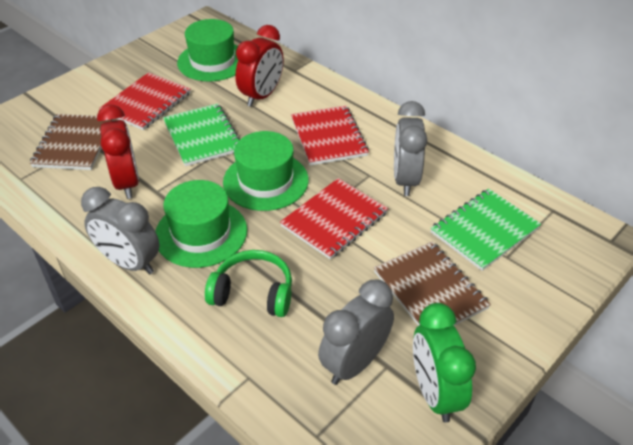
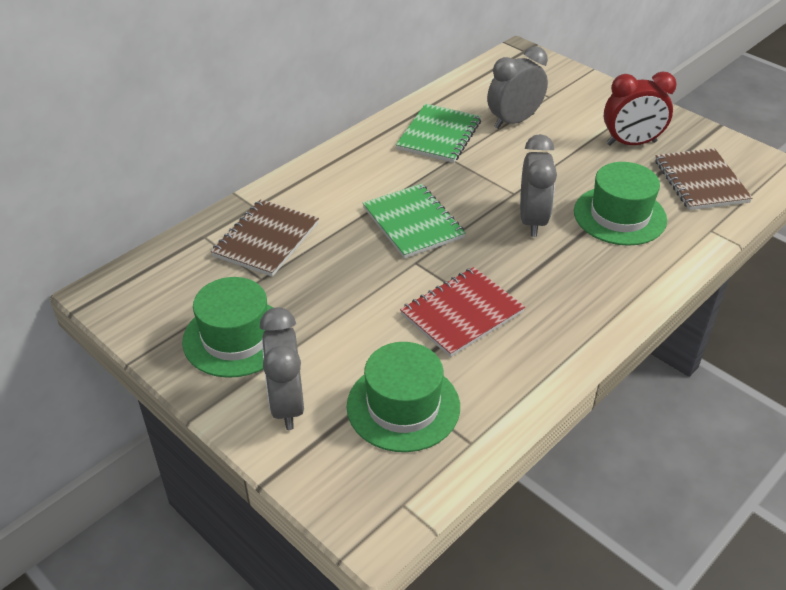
green clock: 1 -> 0
green headphones: 1 -> 0
red clock: 2 -> 1
red notebook: 3 -> 1

